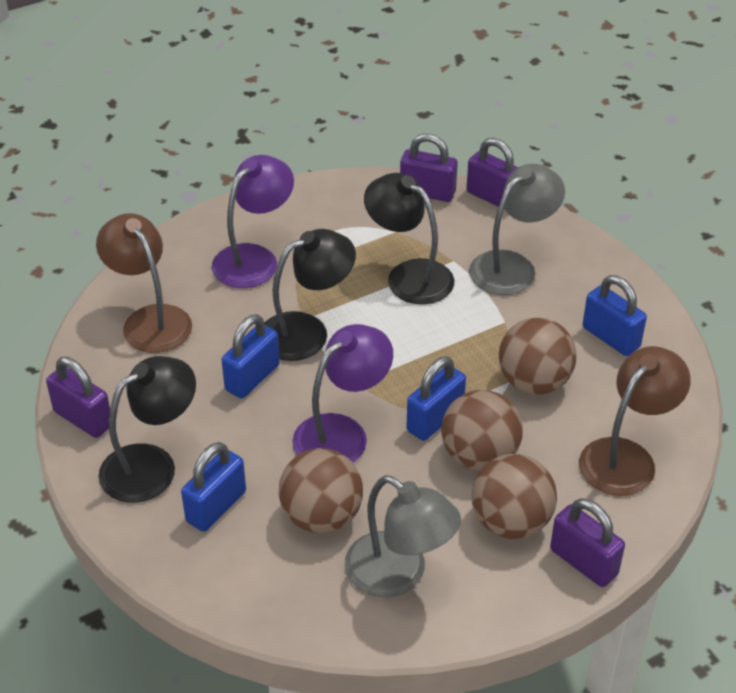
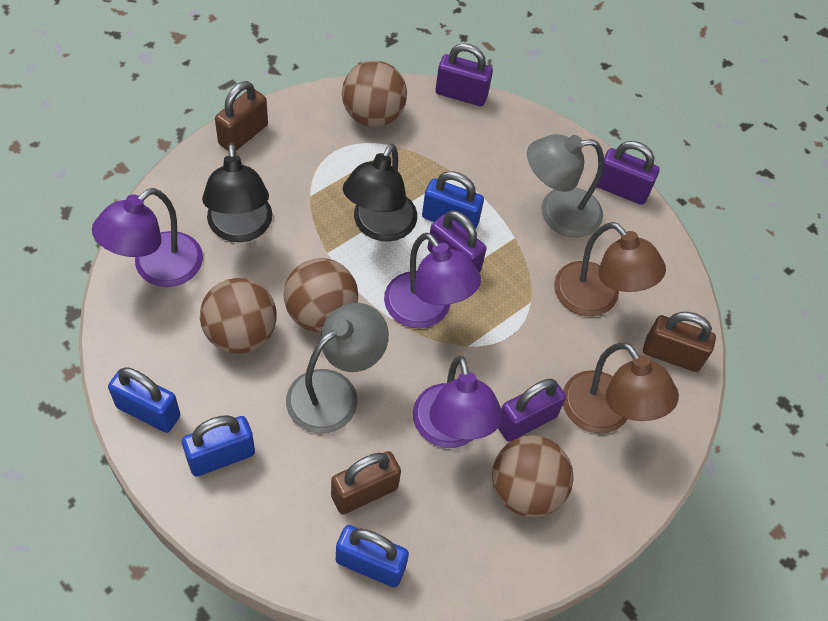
black lamp: 3 -> 2
brown padlock: 0 -> 3
purple lamp: 2 -> 3

